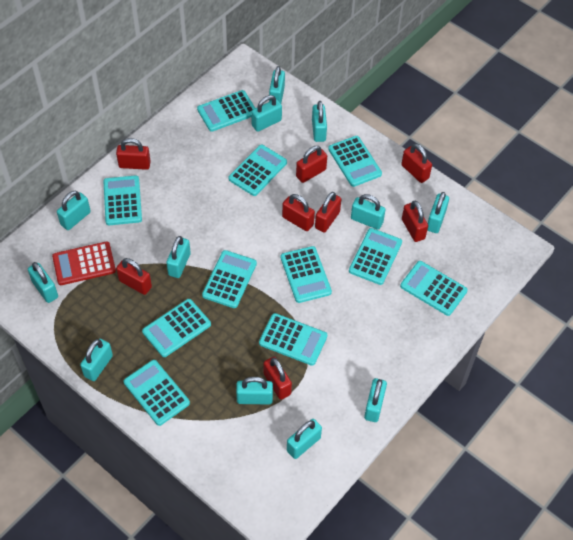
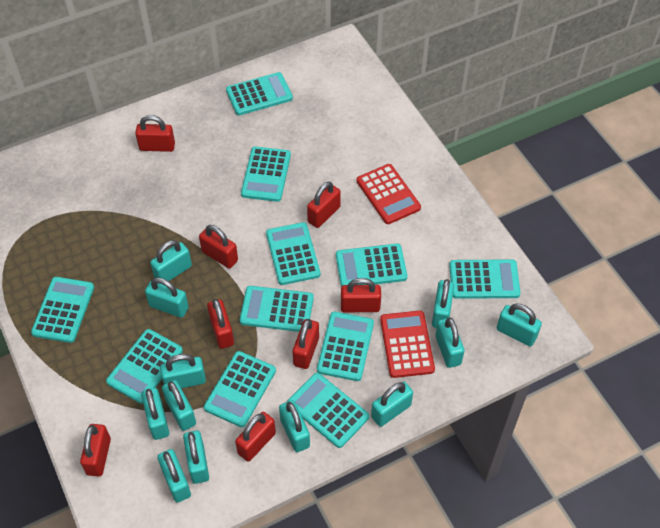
red calculator: 1 -> 2

